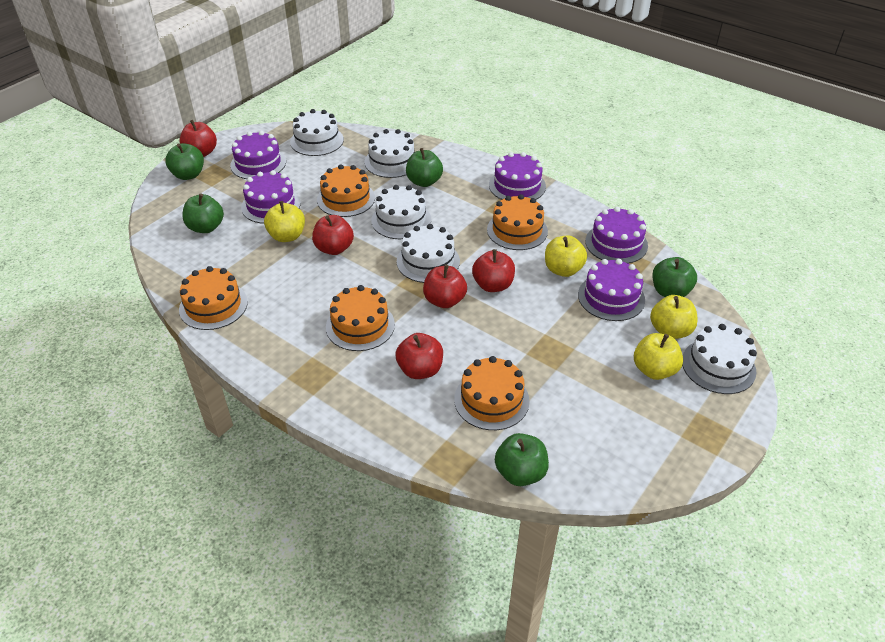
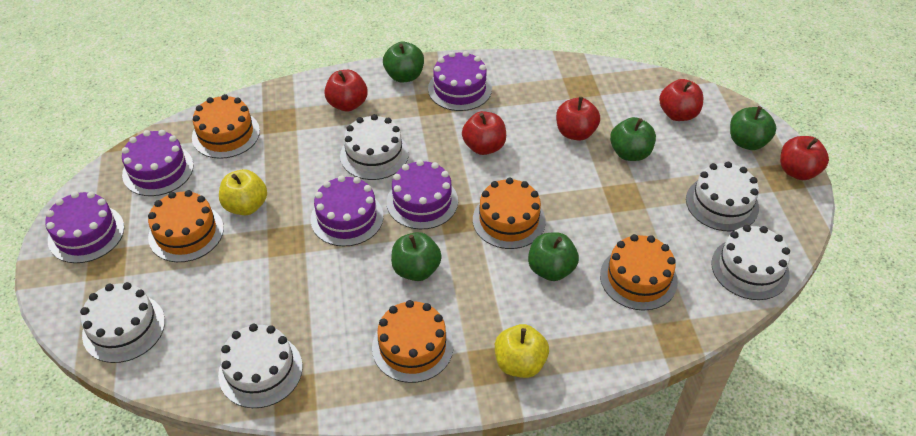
yellow apple: 4 -> 2

